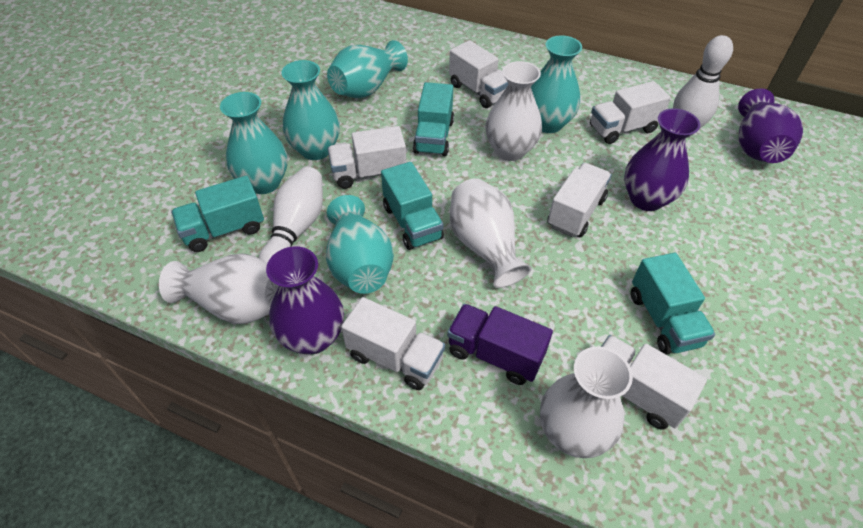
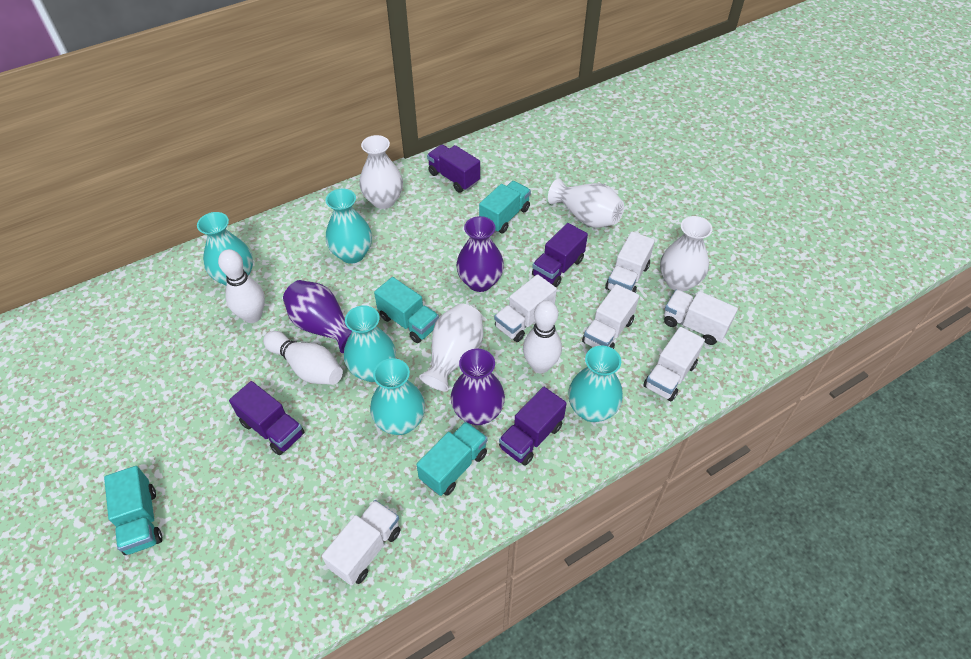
purple truck: 1 -> 4
white bowling pin: 2 -> 3

